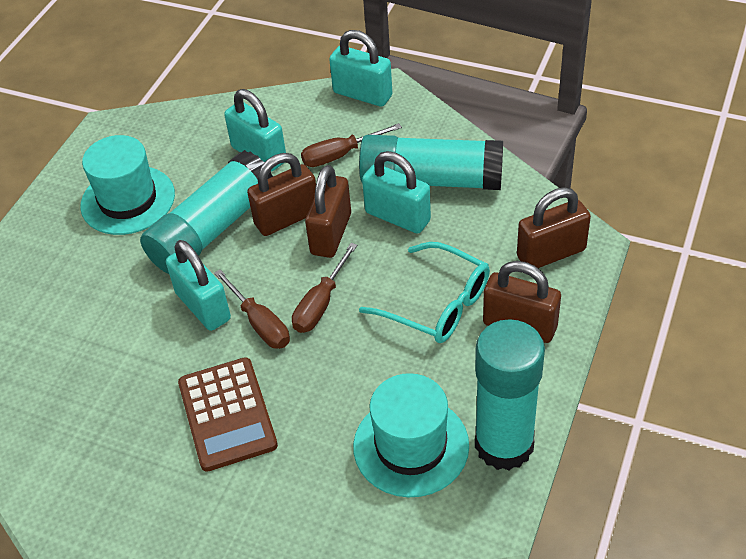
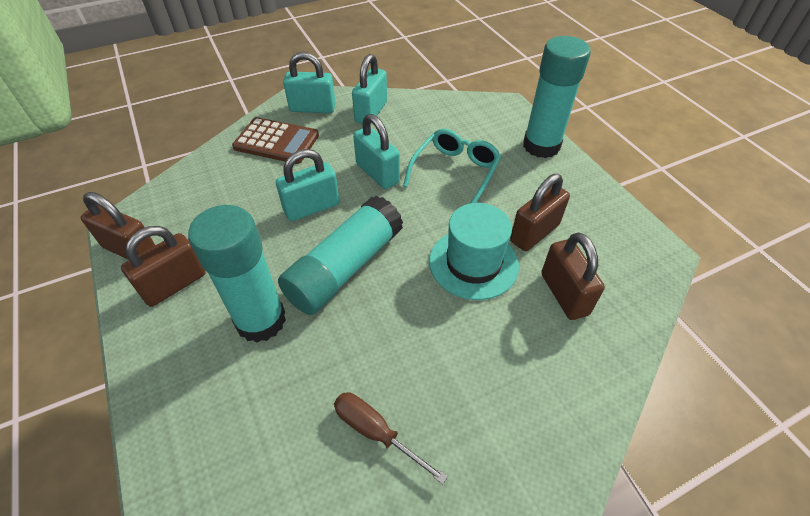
brown screwdriver: 3 -> 1
turquoise hat: 2 -> 1

